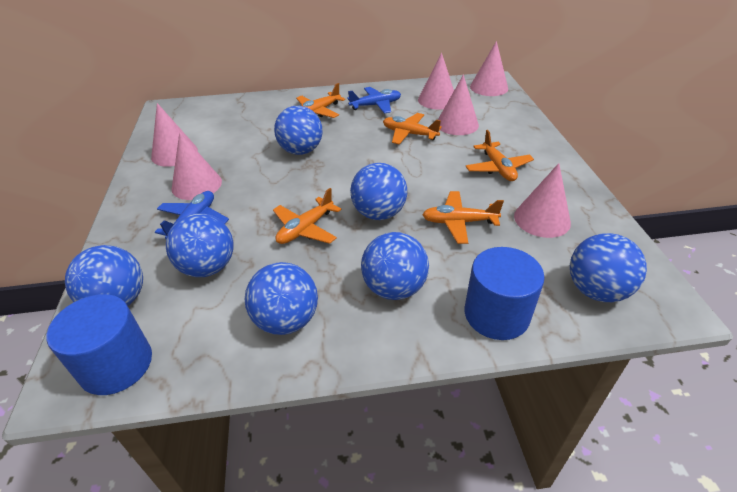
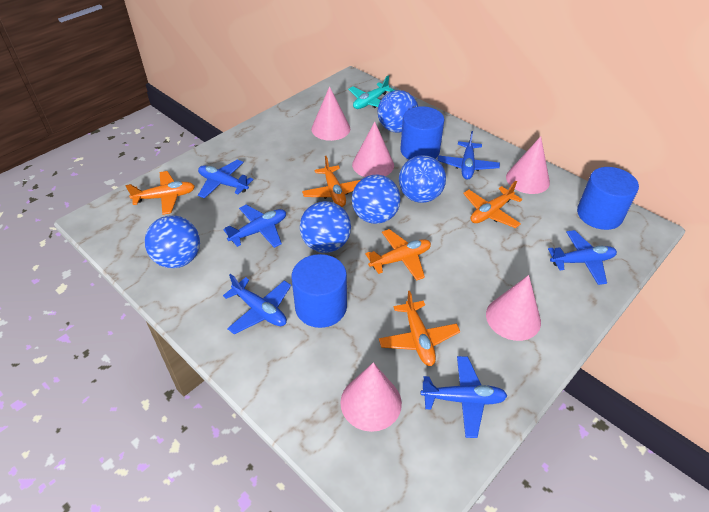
blue ball: 7 -> 5
blue cylinder: 2 -> 3
blue plane: 2 -> 6
pink cone: 6 -> 5
turquoise plane: 0 -> 1

